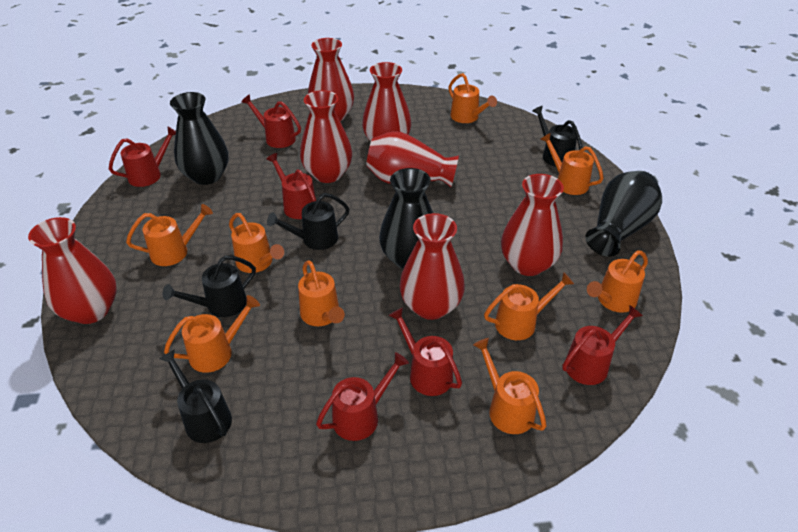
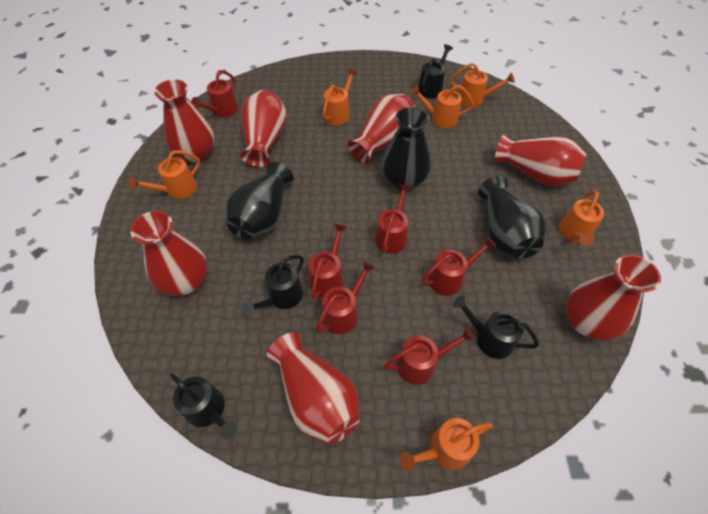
orange watering can: 9 -> 6

